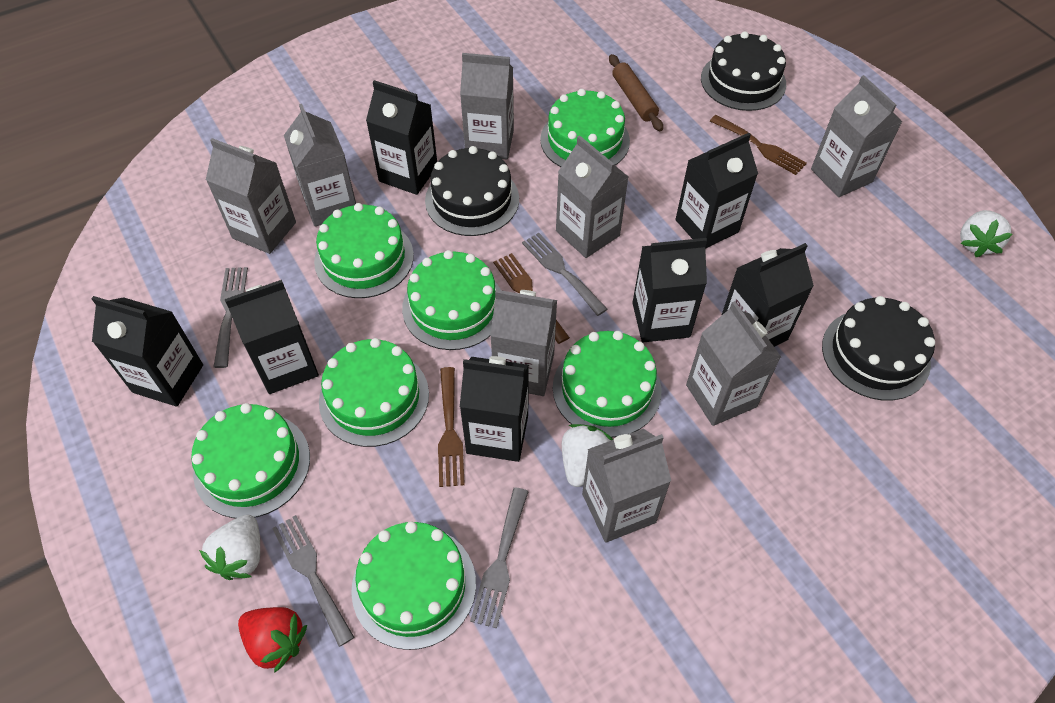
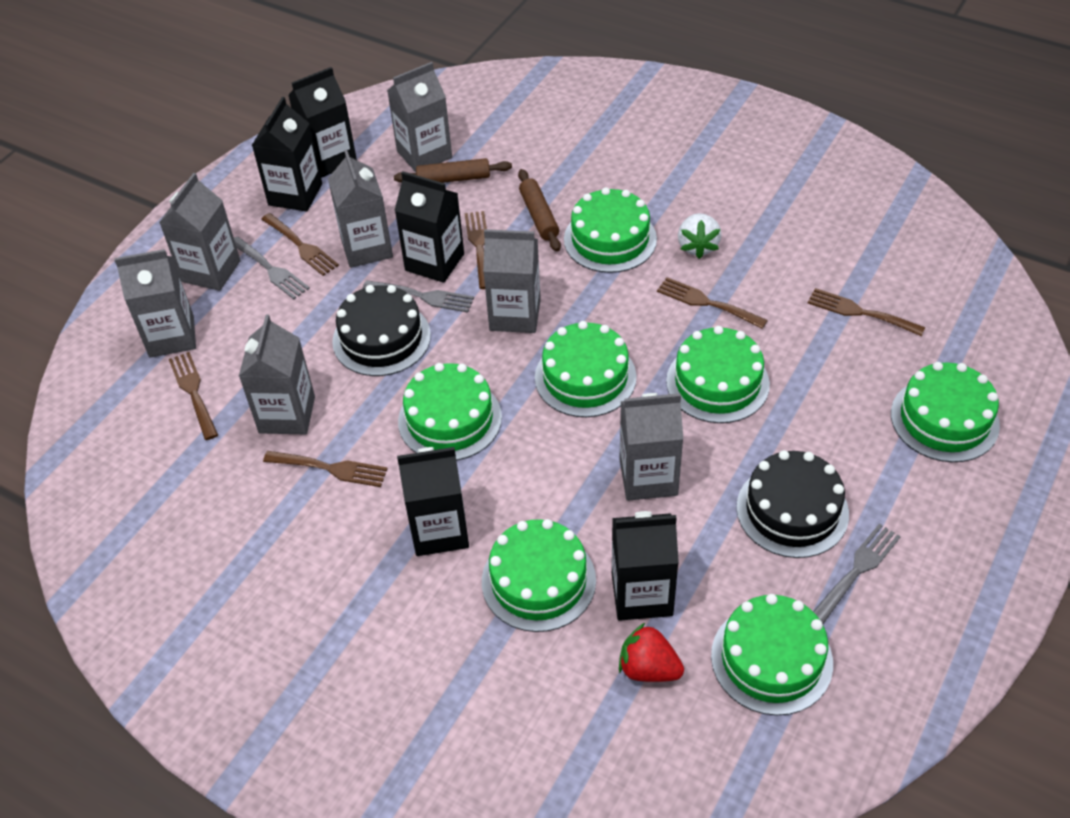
black cake: 3 -> 2
black carton: 7 -> 5
brown fork: 3 -> 6
brown rolling pin: 1 -> 2
grey carton: 8 -> 7
grey fork: 4 -> 3
white strawberry: 3 -> 1

